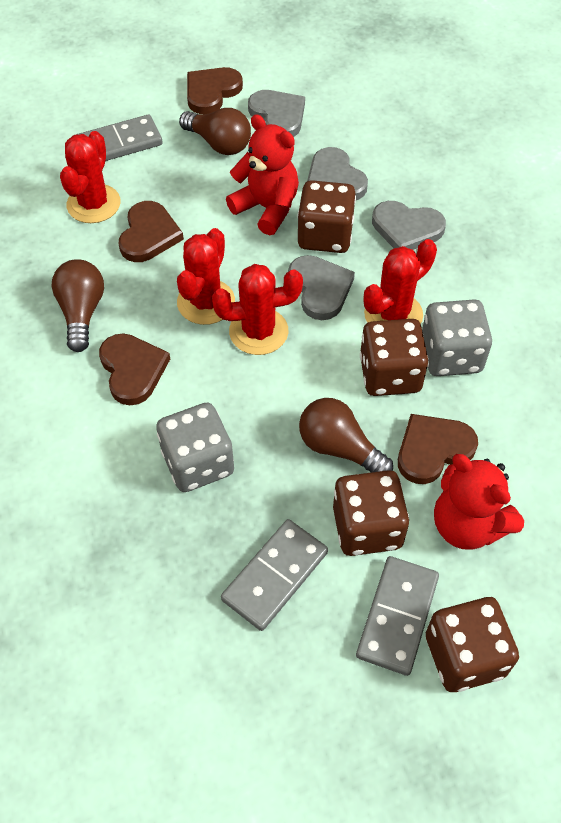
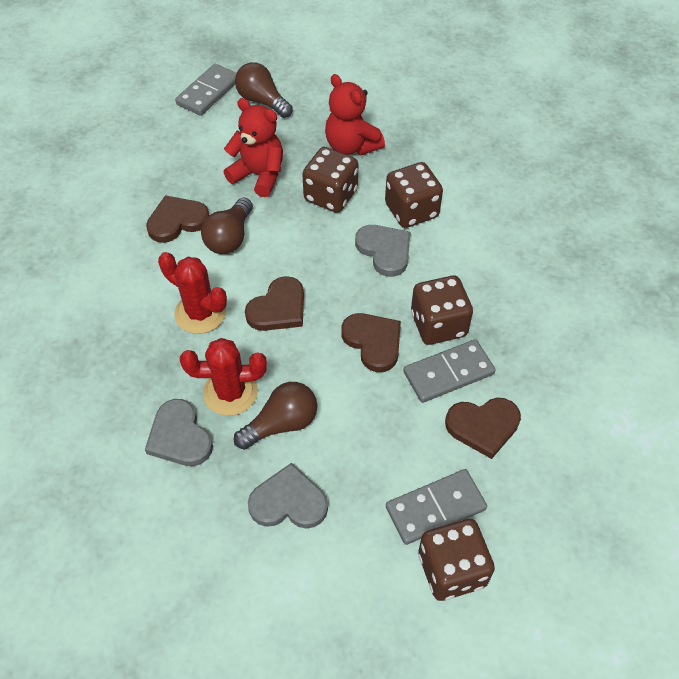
grey dice: 2 -> 0
grey heart: 4 -> 3
red cactus: 4 -> 2

